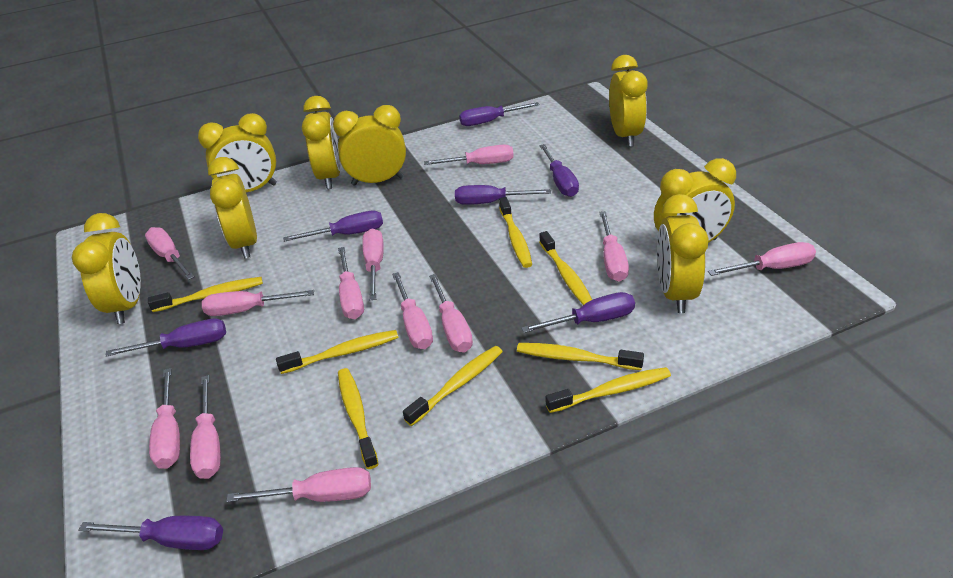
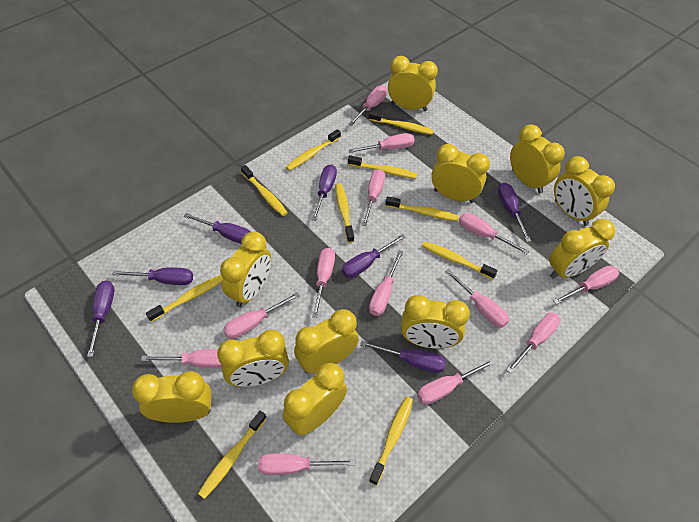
pink screwdriver: 12 -> 13
yellow clock: 8 -> 11
yellow toothbrush: 8 -> 10

